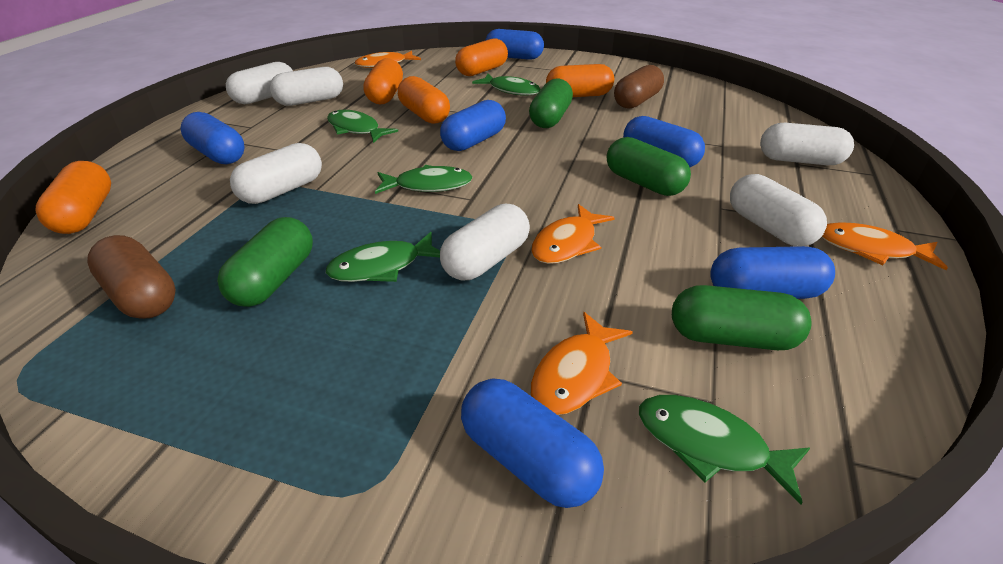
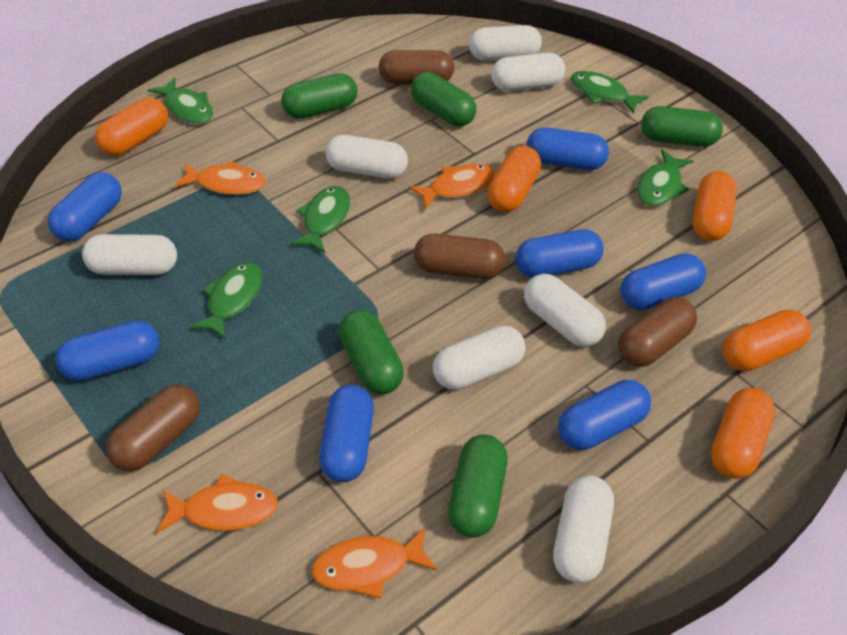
blue capsule: 6 -> 7
brown capsule: 2 -> 4
green capsule: 4 -> 5
white capsule: 6 -> 7

